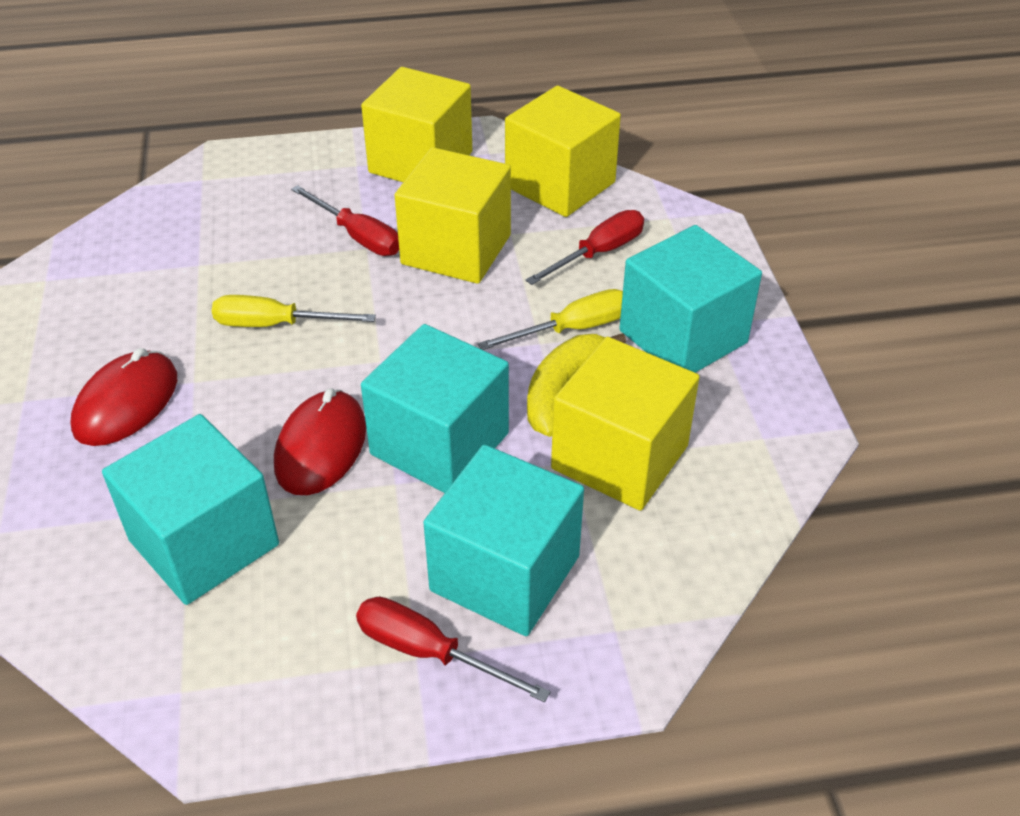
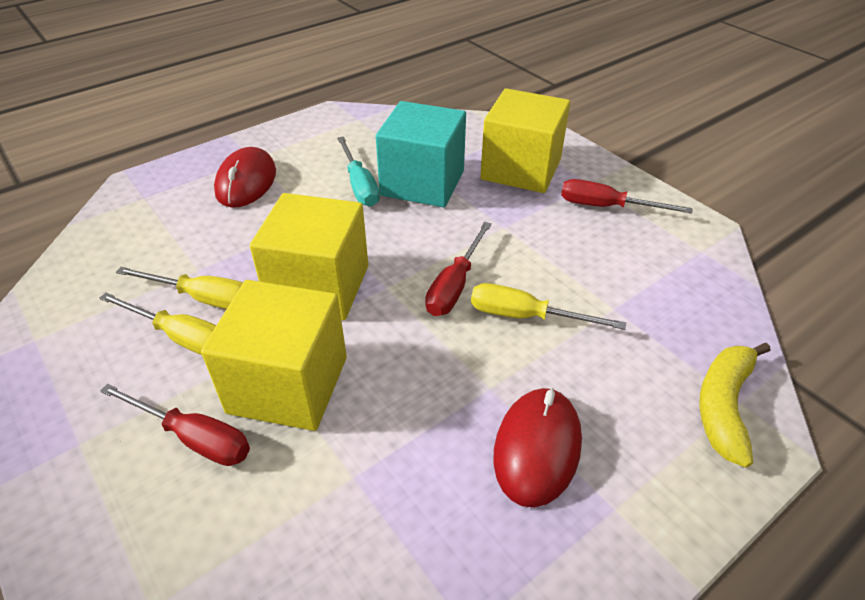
turquoise cube: 4 -> 1
turquoise screwdriver: 0 -> 1
yellow cube: 4 -> 3
yellow screwdriver: 2 -> 3

